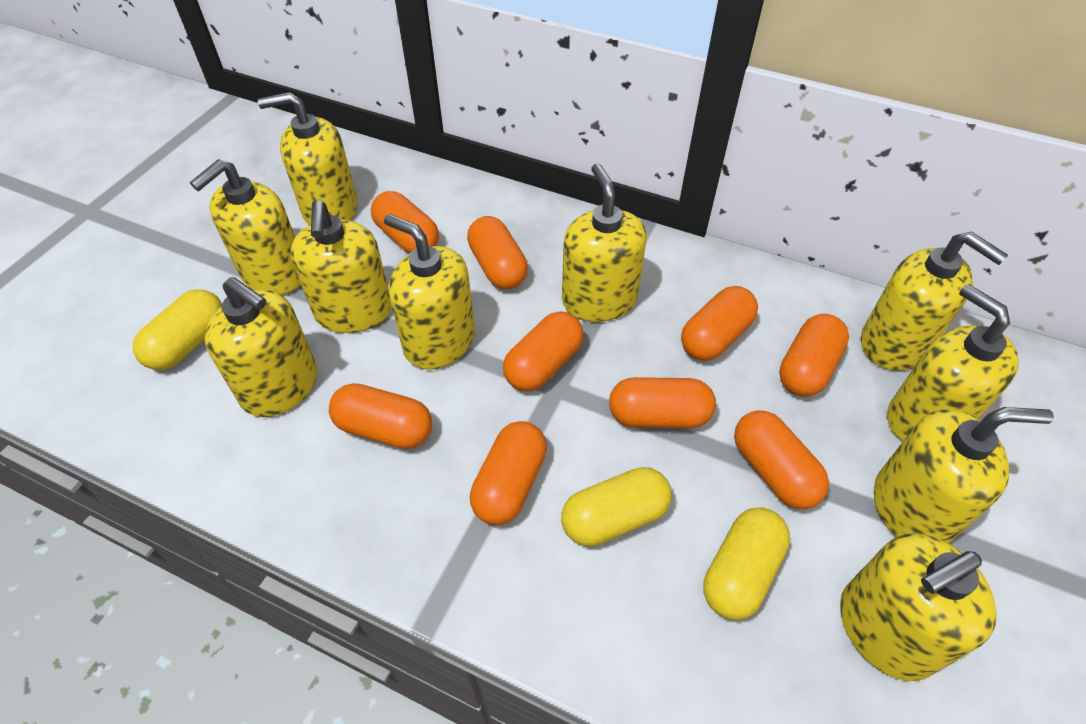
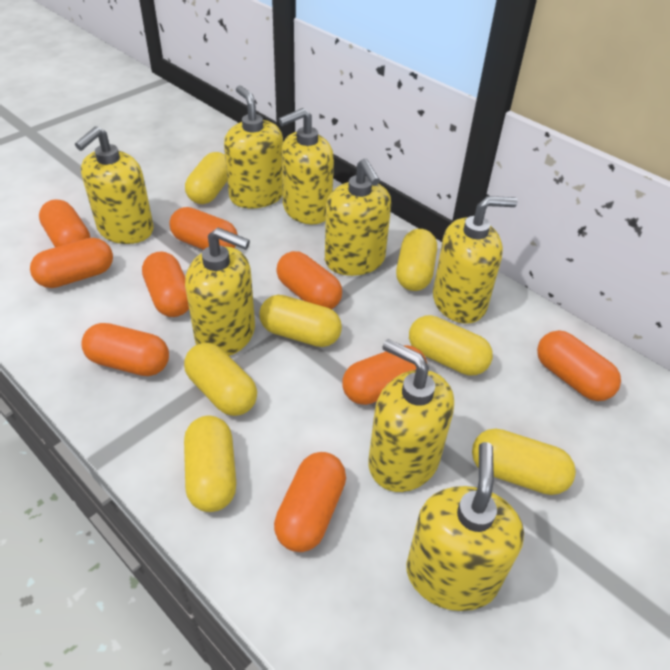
yellow capsule: 3 -> 7
yellow soap dispenser: 10 -> 8

